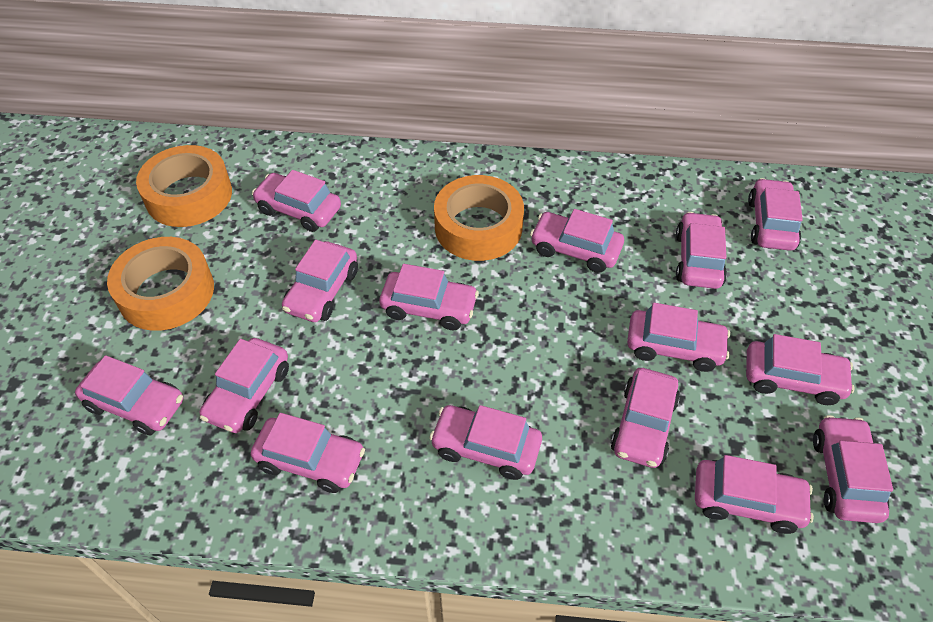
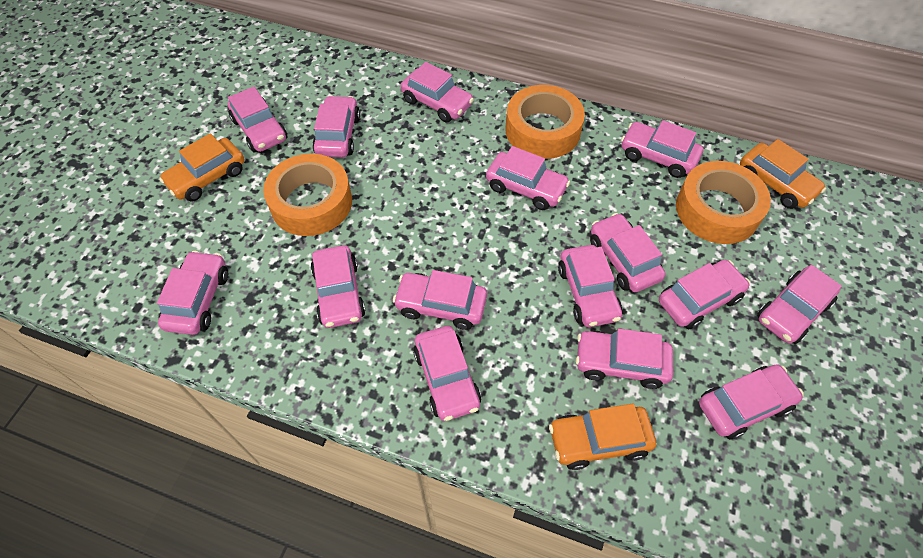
orange car: 0 -> 3

